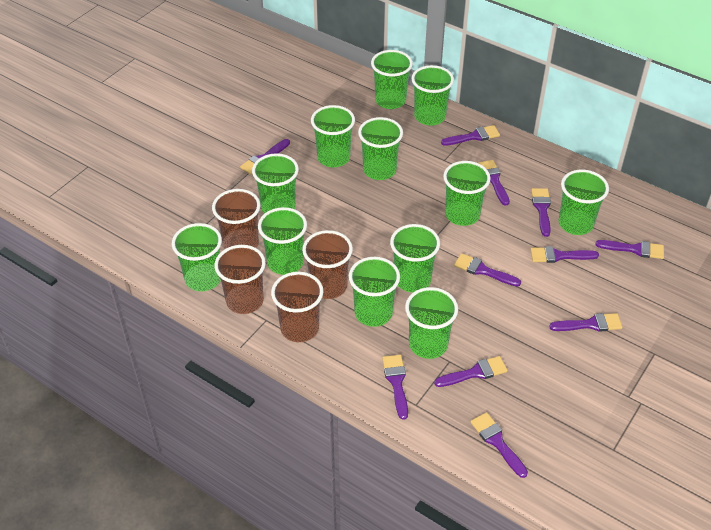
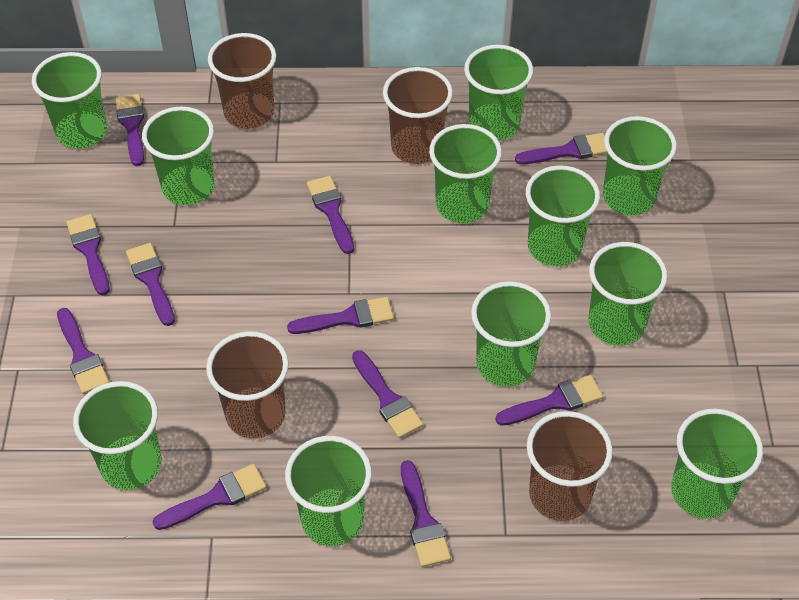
green cup: 12 -> 11

